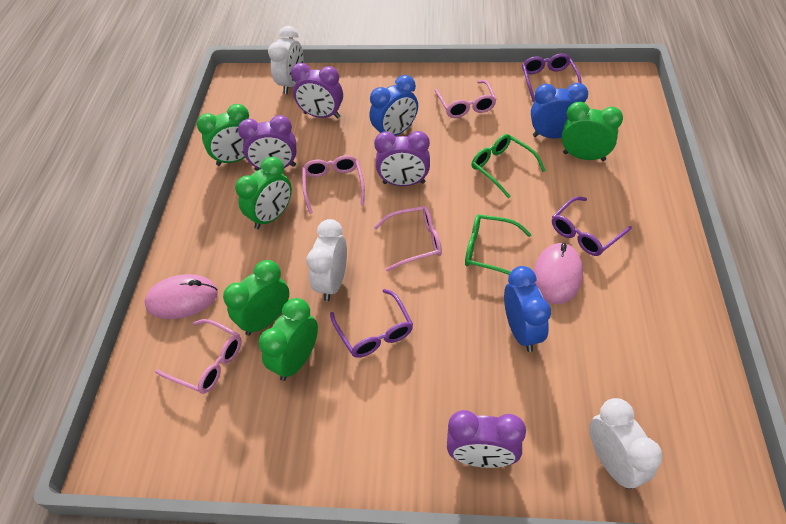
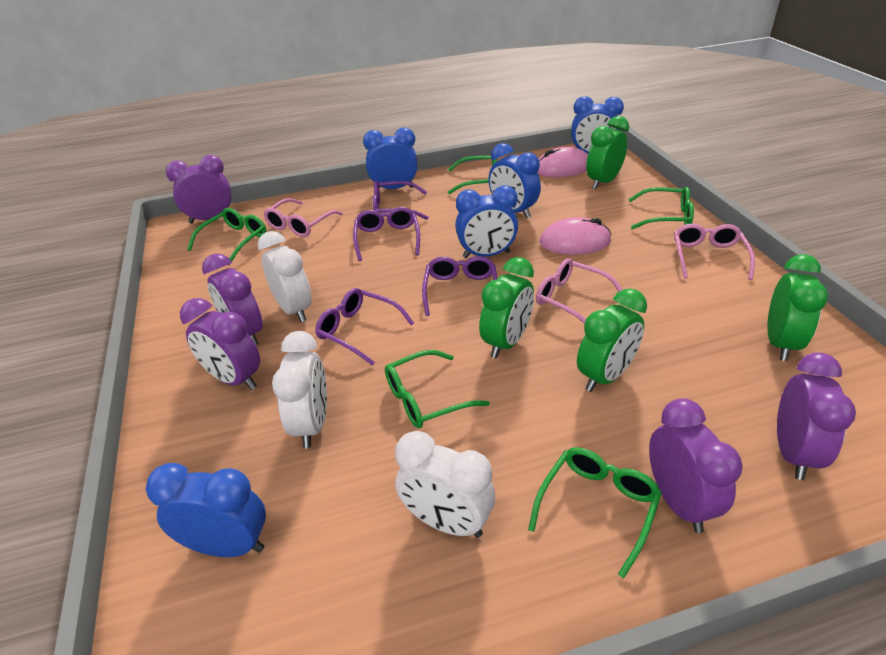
blue clock: 3 -> 5
green clock: 5 -> 4
green glasses: 2 -> 5
pink glasses: 4 -> 3
purple clock: 4 -> 5
purple glasses: 3 -> 4

